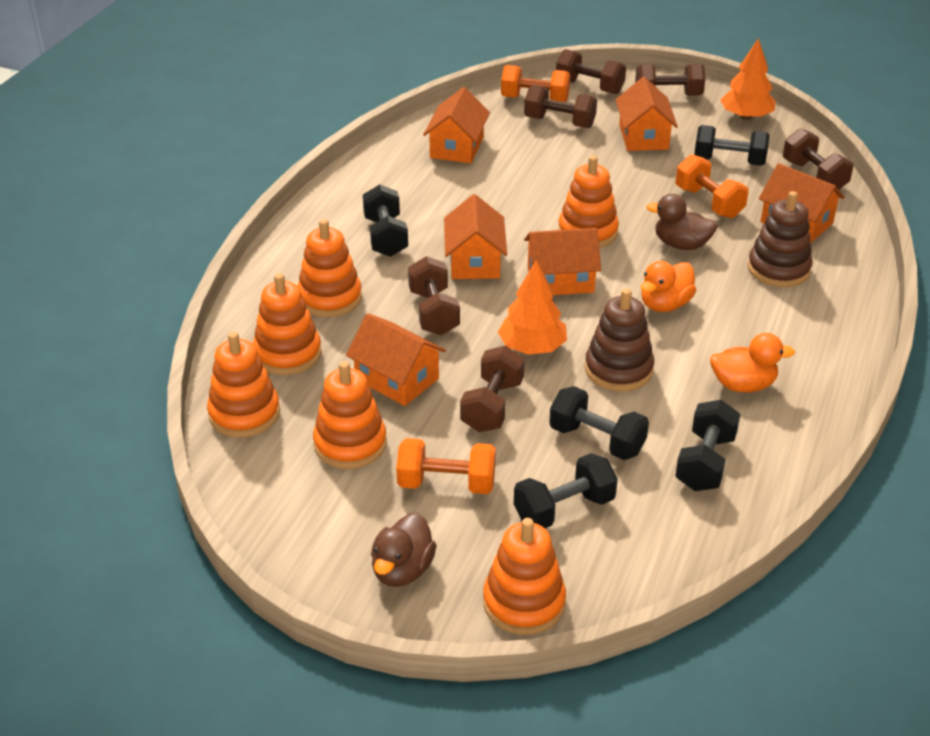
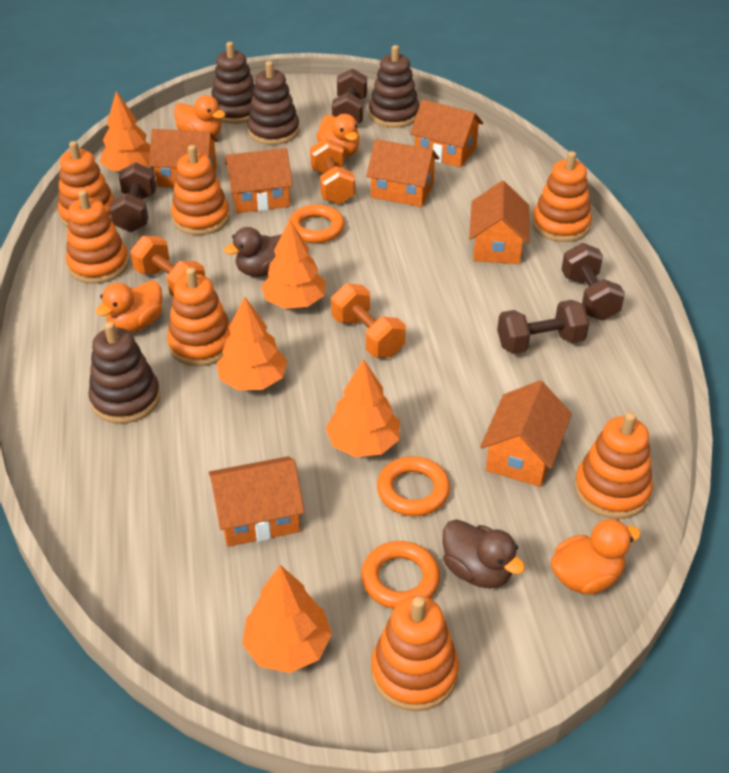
black dumbbell: 5 -> 0
brown dumbbell: 6 -> 4
brown stacking toy: 2 -> 4
orange duck: 2 -> 4
orange house: 6 -> 7
orange ring: 0 -> 3
orange stacking toy: 6 -> 7
orange tree: 2 -> 5

